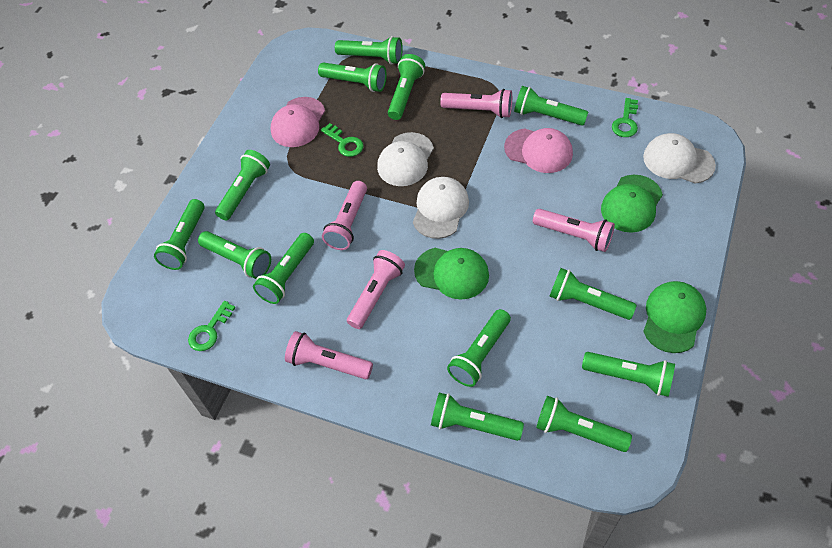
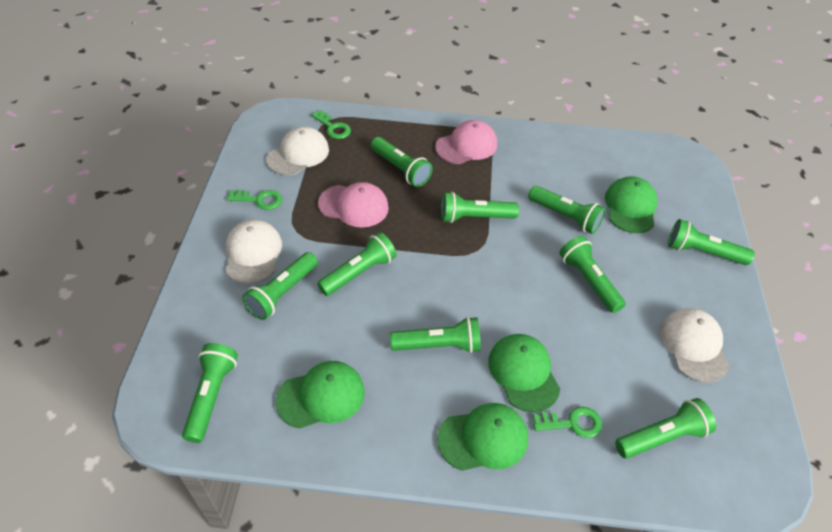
green cap: 3 -> 4
green flashlight: 13 -> 10
pink flashlight: 5 -> 0

